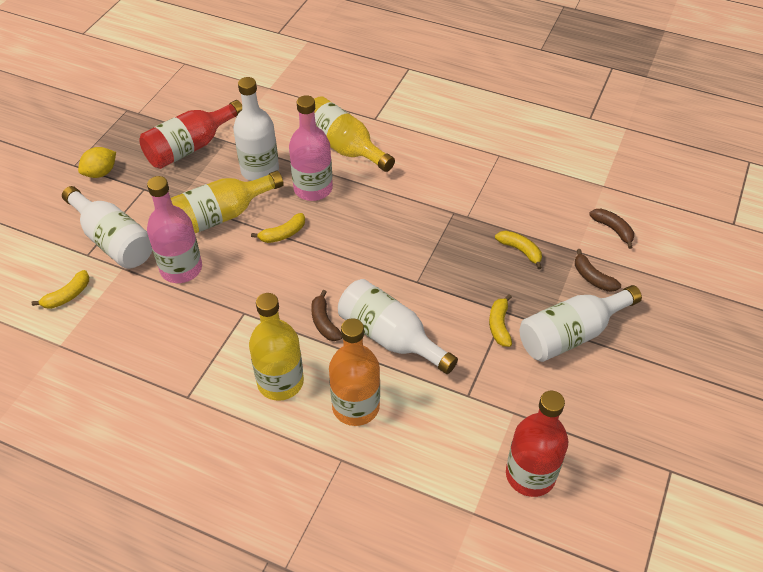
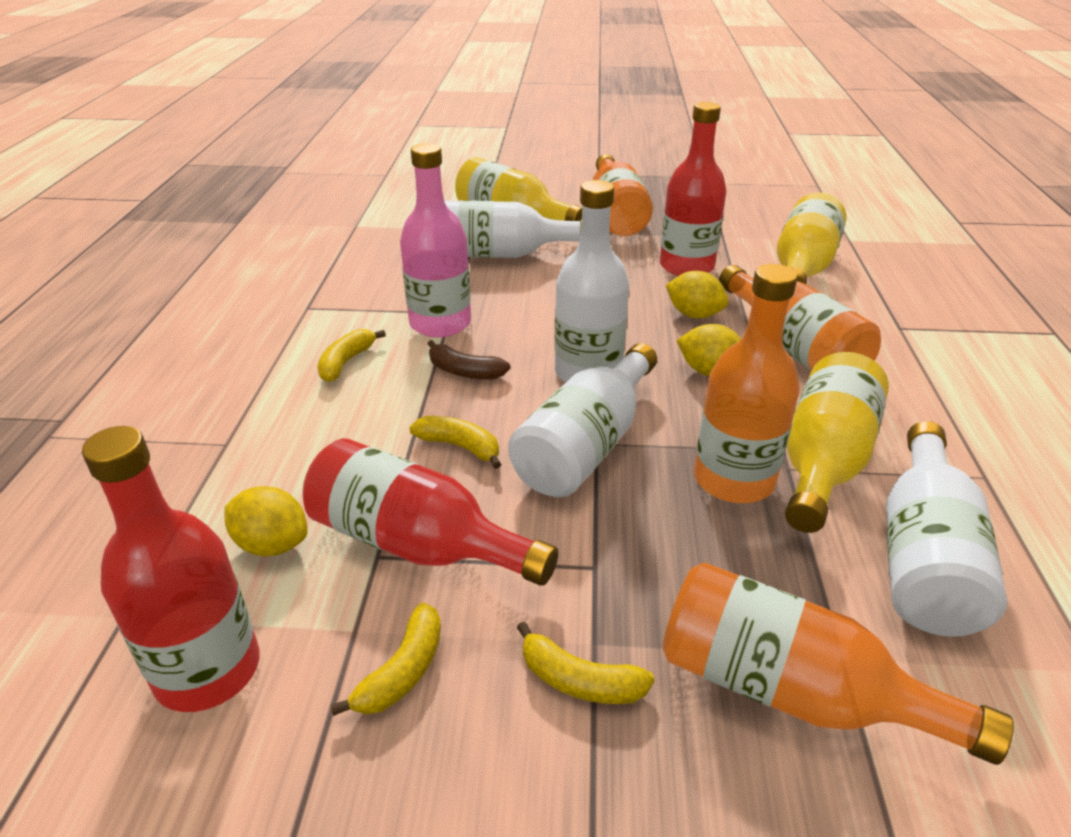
brown banana: 3 -> 1
orange bottle: 1 -> 4
pink bottle: 2 -> 1
red bottle: 2 -> 3
yellow lemon: 1 -> 3

